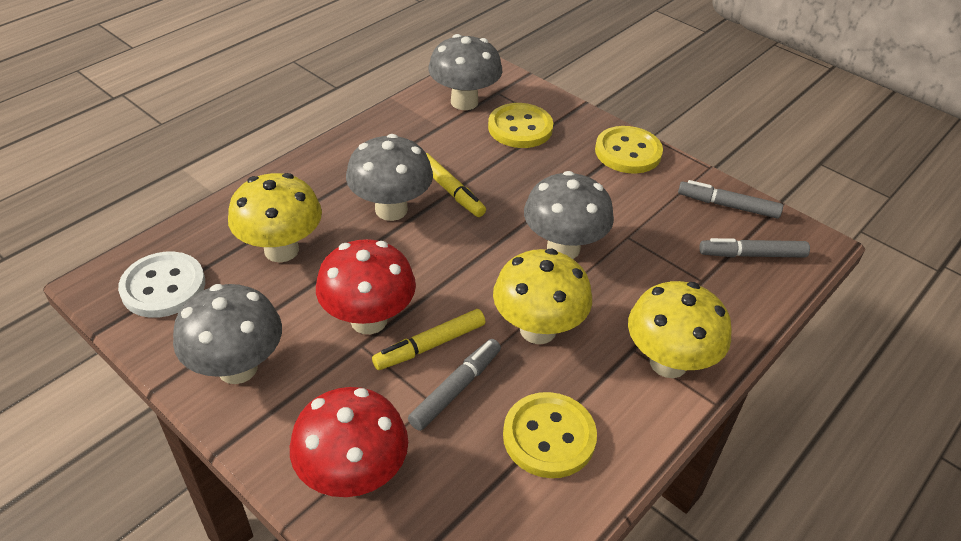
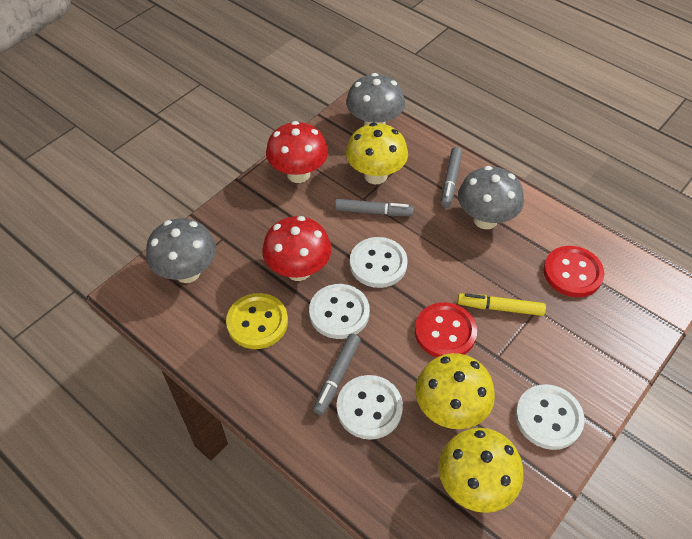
grey mushroom: 4 -> 3
red button: 0 -> 2
white button: 1 -> 4
yellow button: 3 -> 1
yellow marker: 2 -> 1

